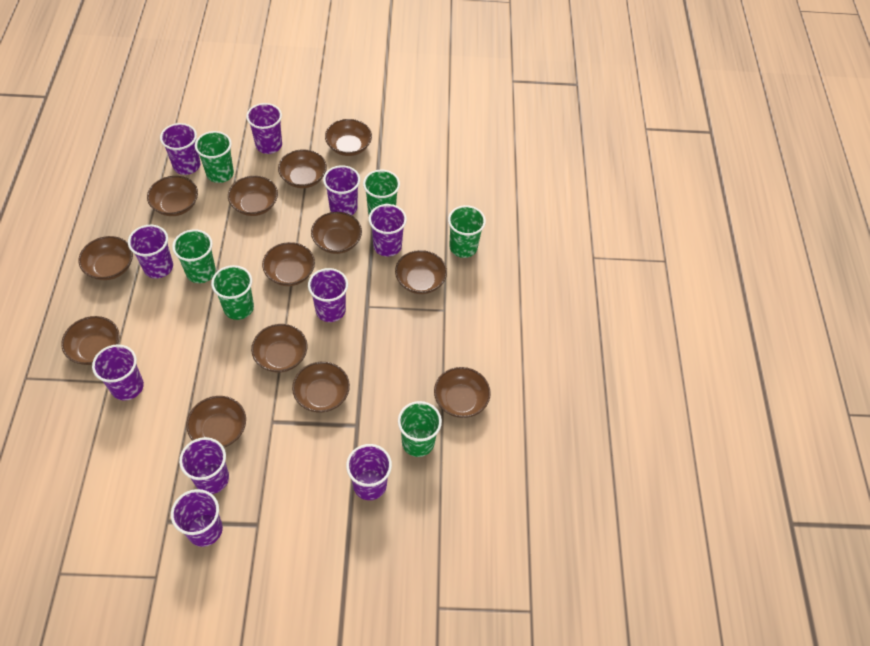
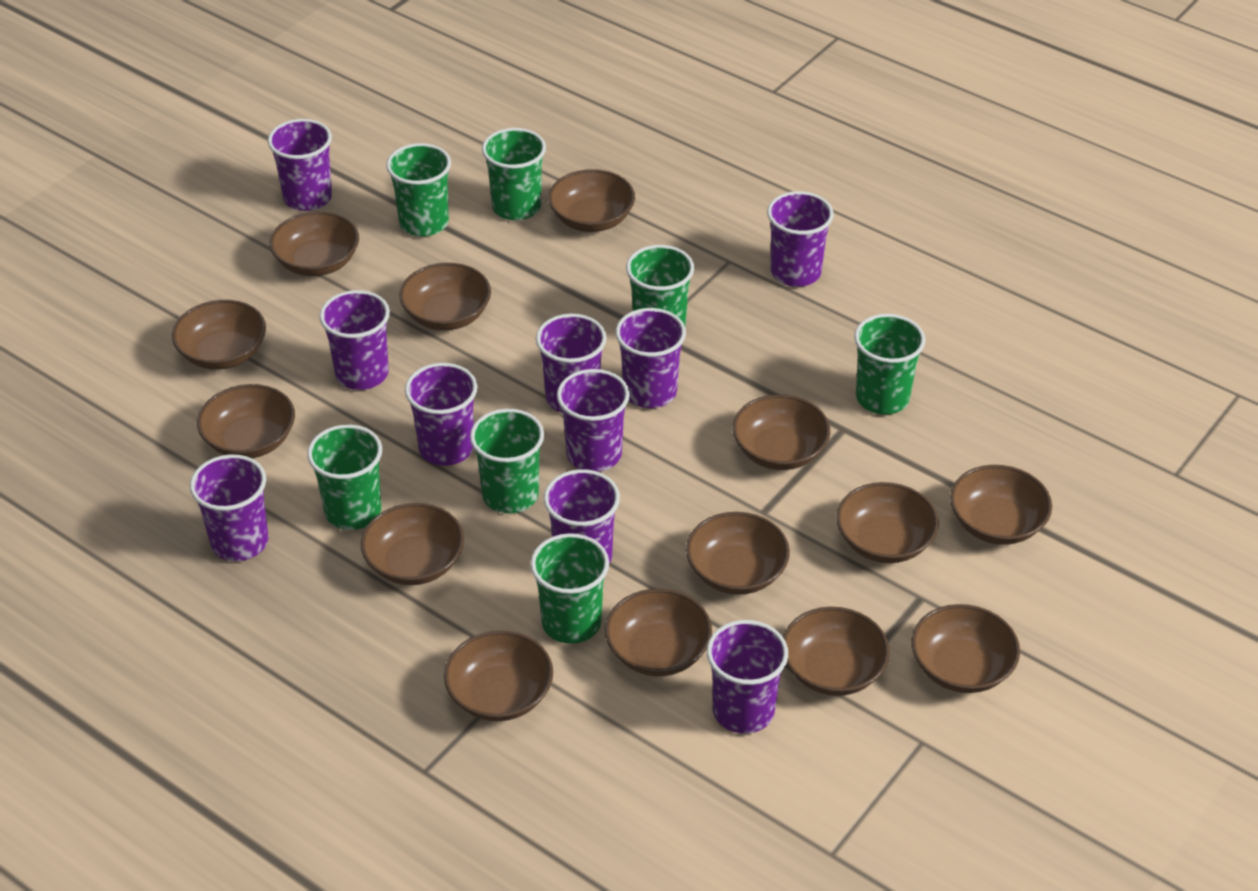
brown bowl: 13 -> 14
green cup: 6 -> 7

